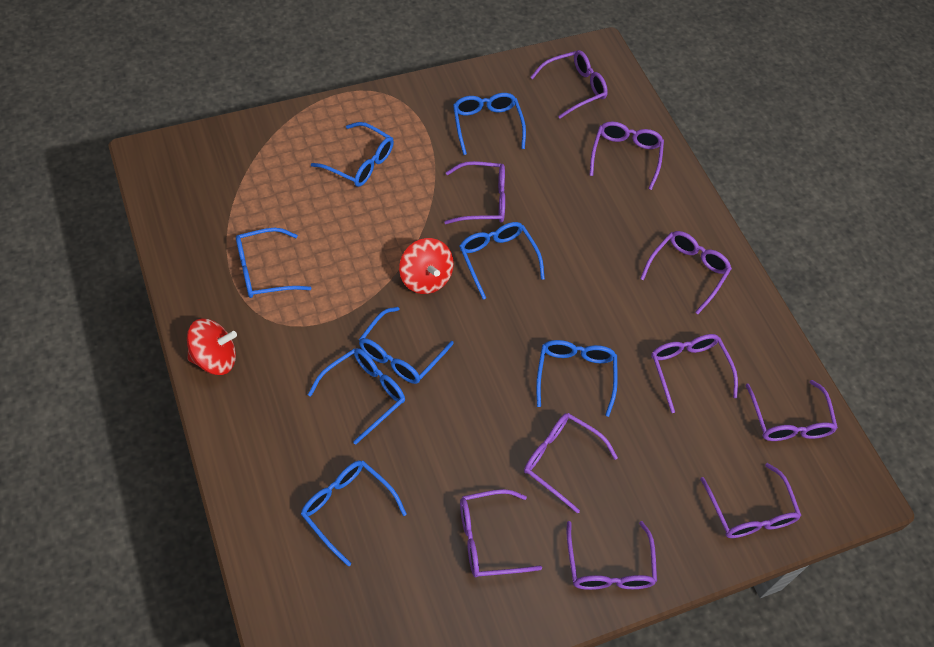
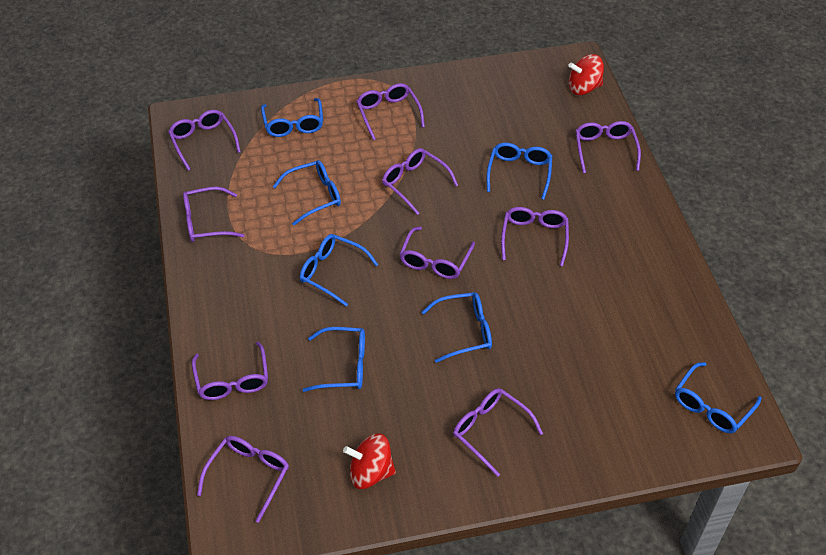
blue glasses: 8 -> 7

